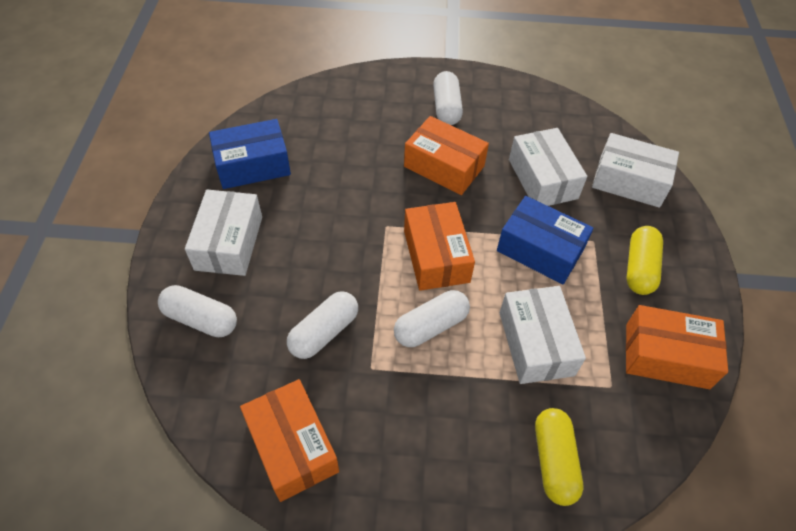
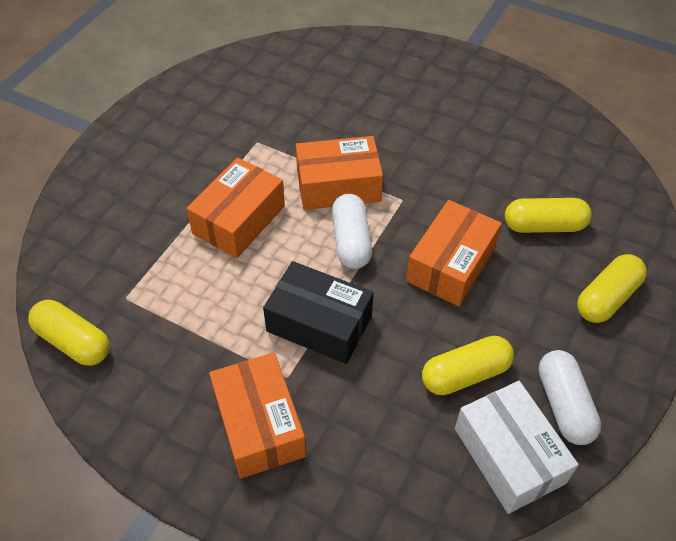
black box: 0 -> 1
blue box: 2 -> 0
white box: 4 -> 1
white capsule: 4 -> 2
yellow capsule: 2 -> 4

